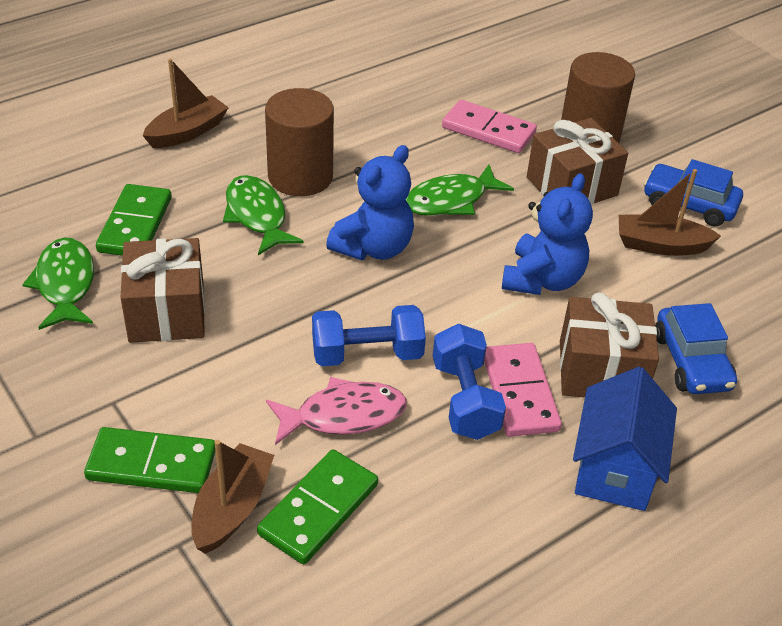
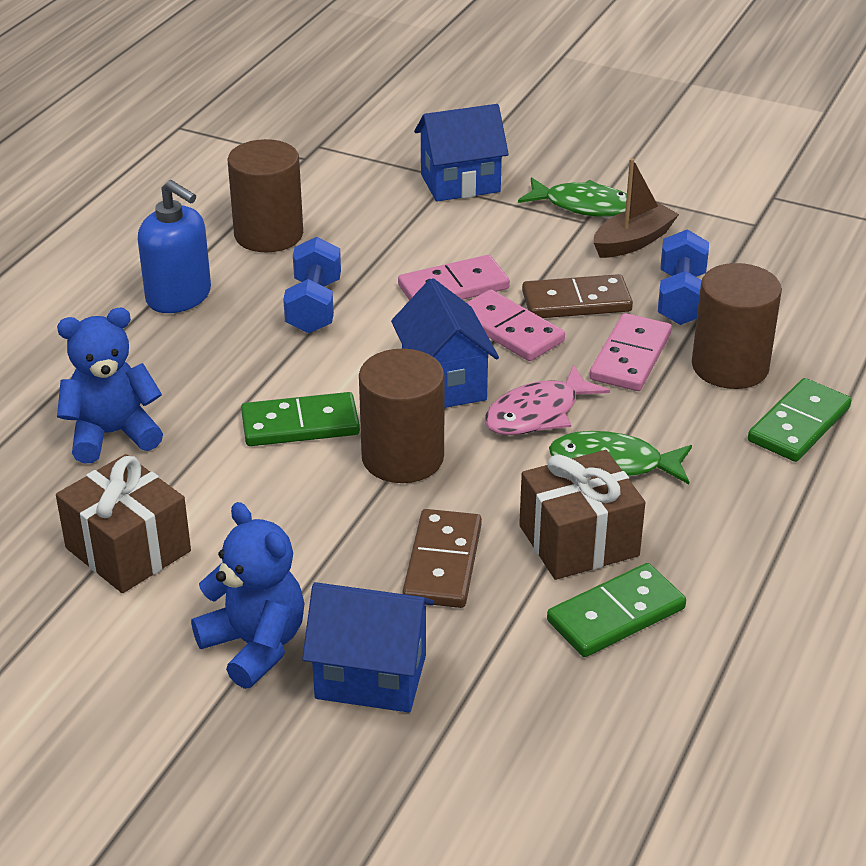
blue car: 2 -> 0
blue house: 1 -> 3
blue soap dispenser: 0 -> 1
brown boat: 3 -> 1
brown cylinder: 2 -> 3
brown domino: 0 -> 2
brown gift: 3 -> 2
green fish: 3 -> 2
pink domino: 2 -> 3

